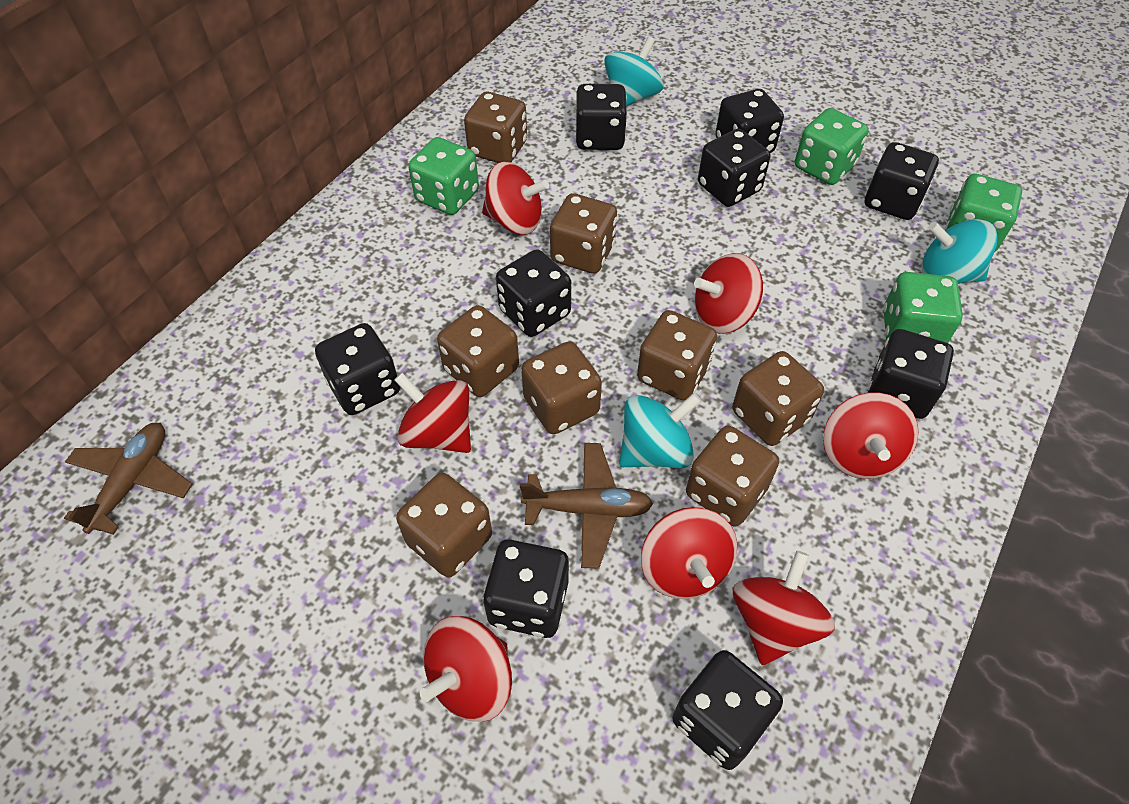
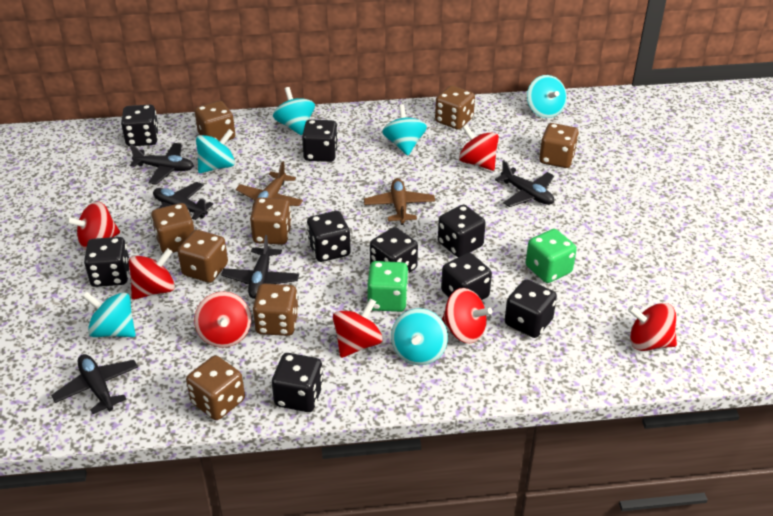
black plane: 0 -> 5
green dice: 4 -> 2
turquoise spinning top: 3 -> 6

